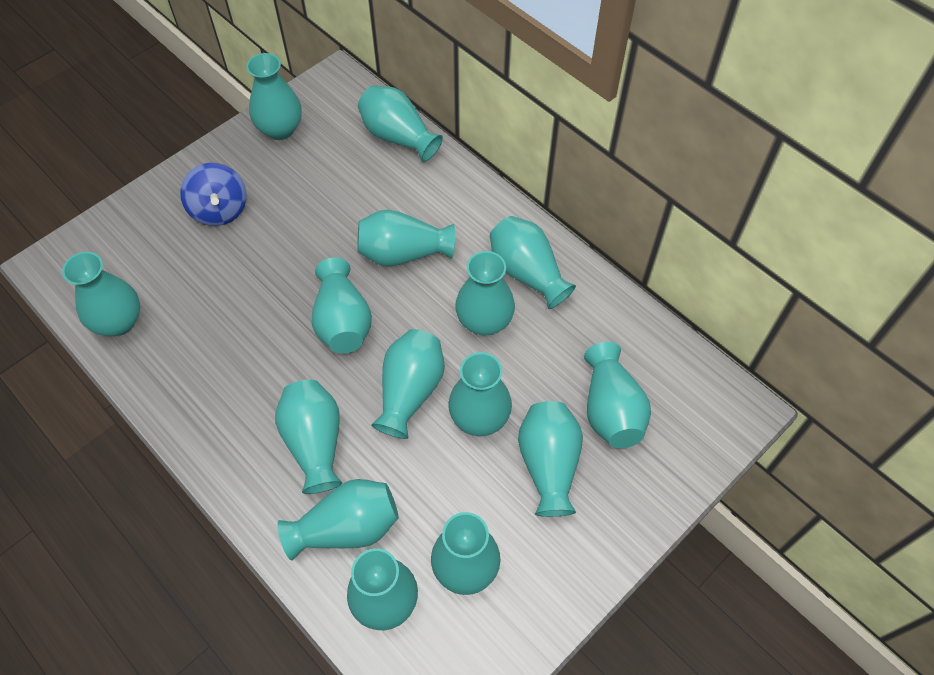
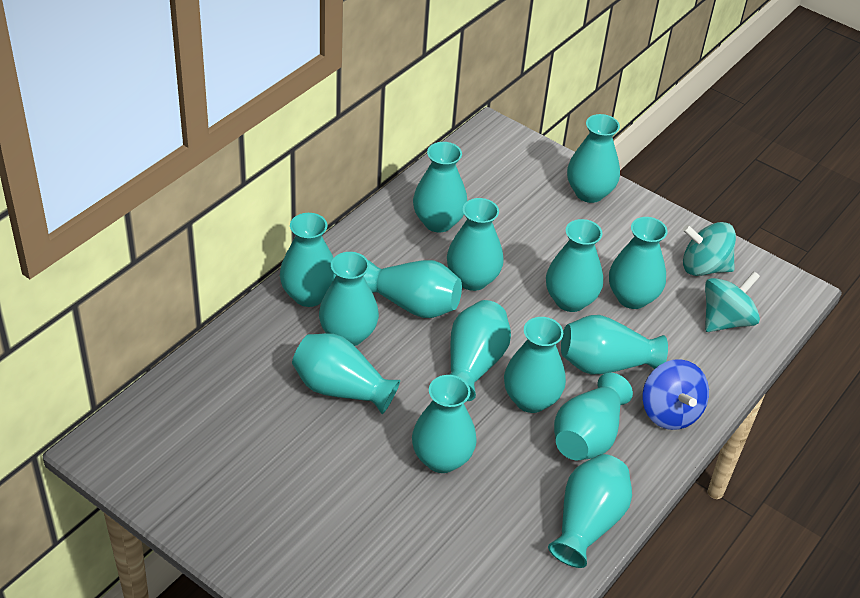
turquoise spinning top: 0 -> 2

